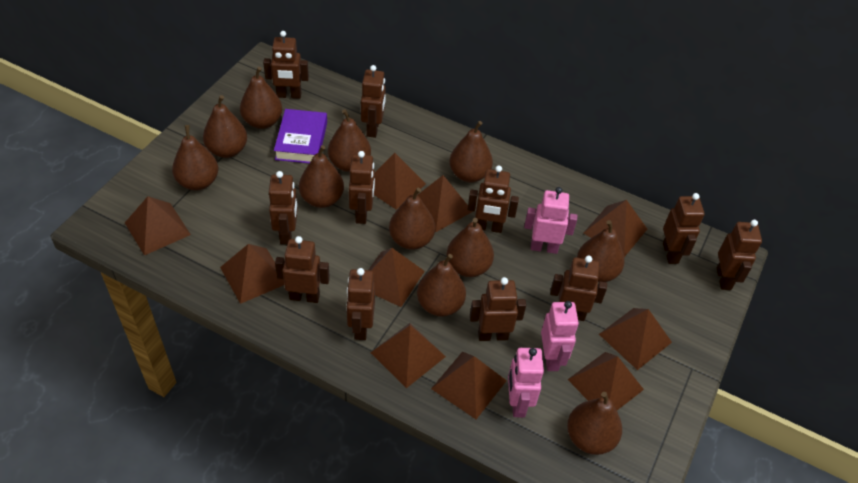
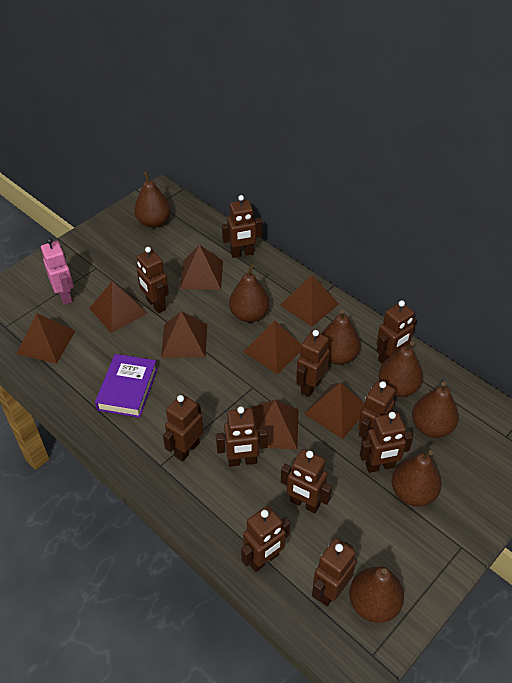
brown pear: 11 -> 7
brown pyramid: 10 -> 8
pink robot: 3 -> 1

